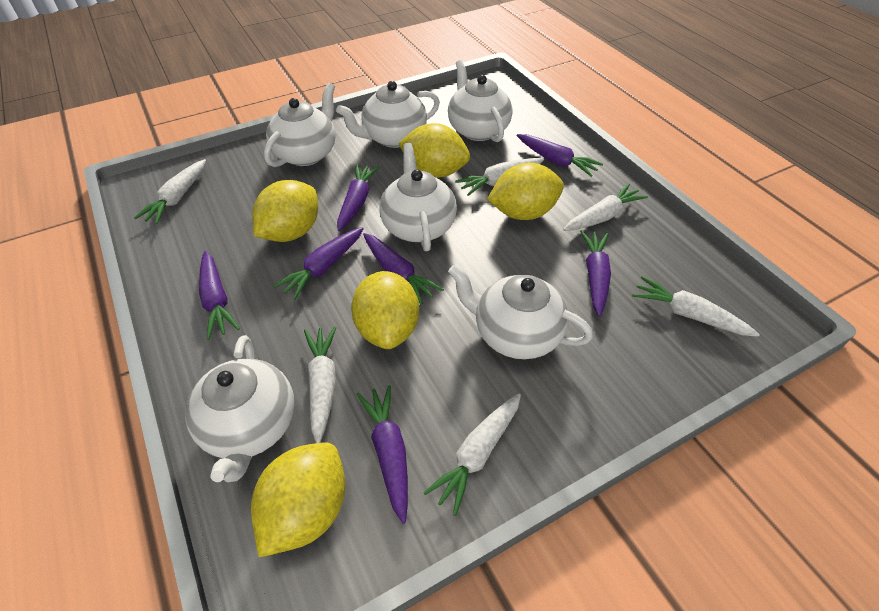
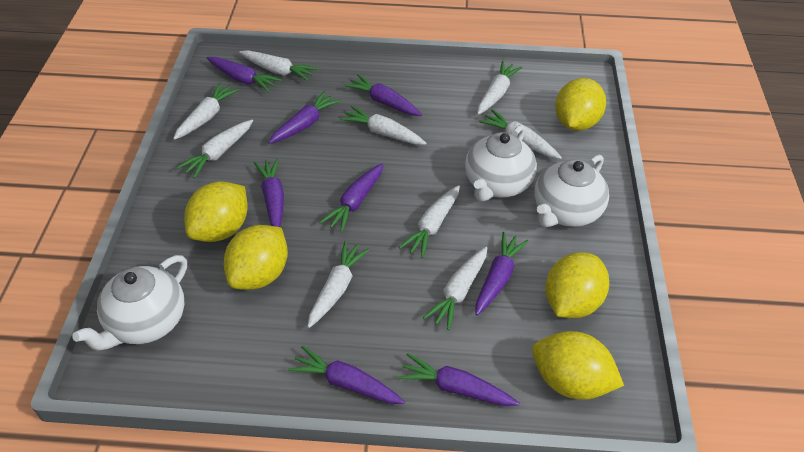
purple carrot: 7 -> 8
white carrot: 6 -> 9
white teapot: 6 -> 3

